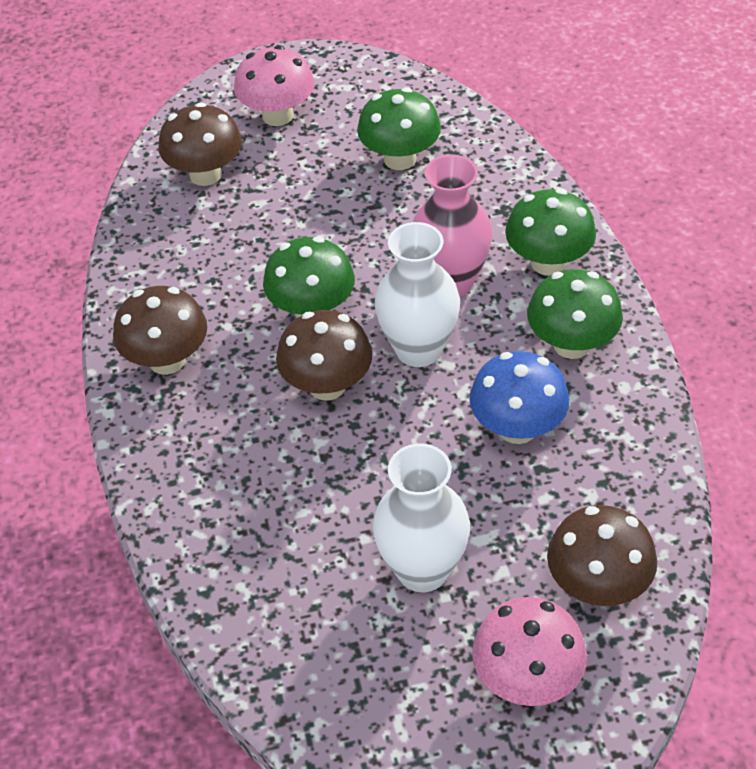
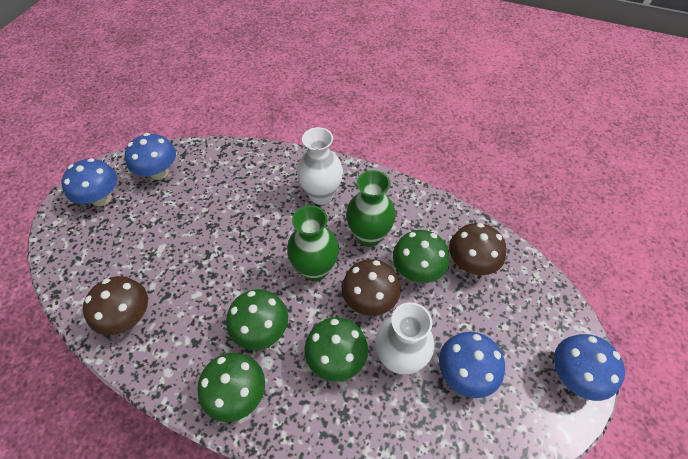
blue mushroom: 1 -> 4
brown mushroom: 4 -> 3
green vase: 0 -> 2
pink mushroom: 2 -> 0
pink vase: 1 -> 0

